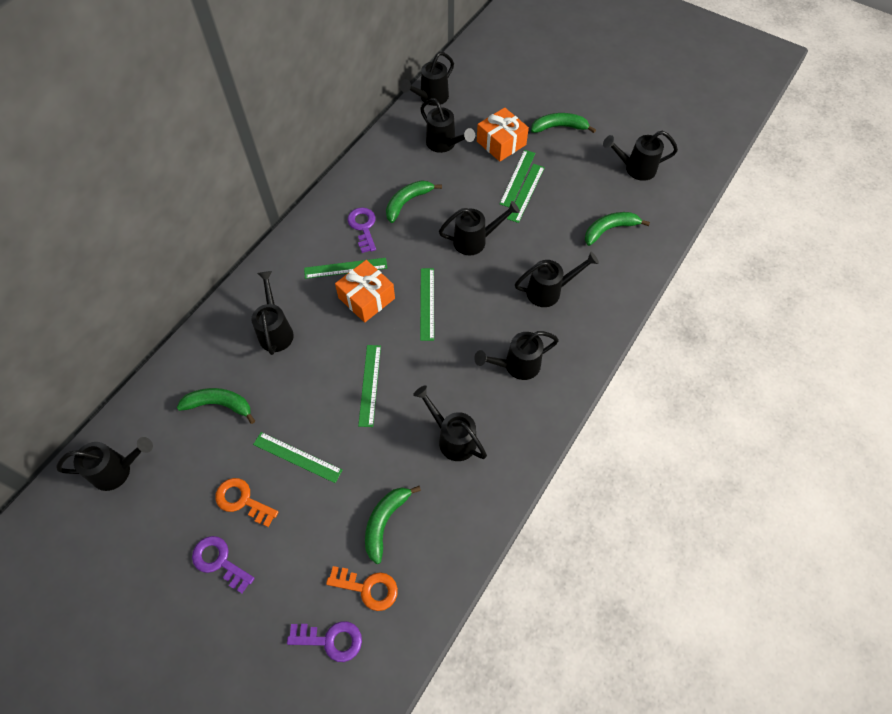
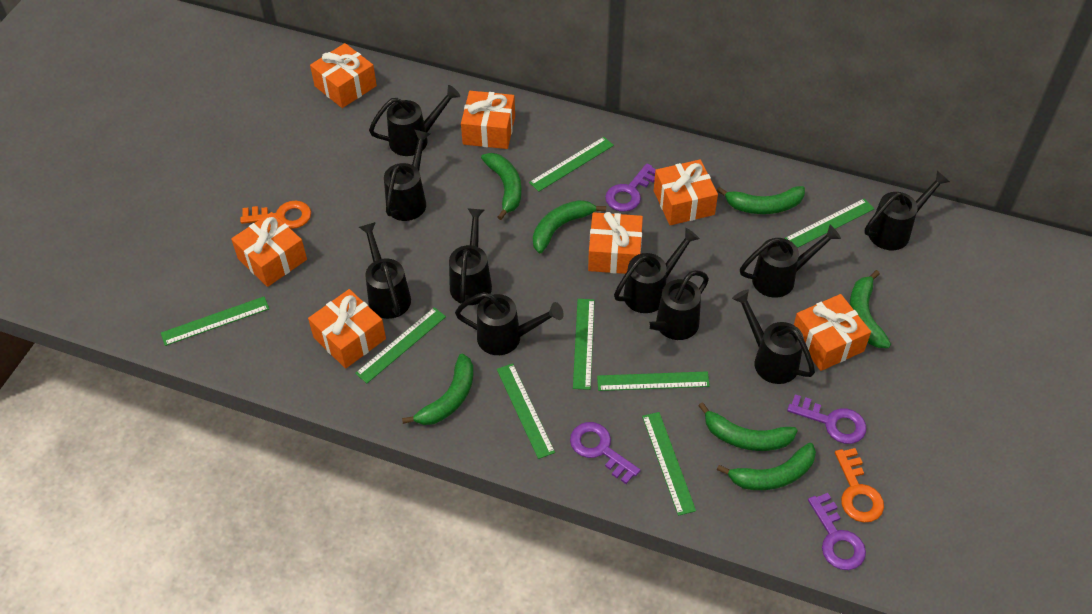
black watering can: 9 -> 10
green banana: 5 -> 7
green ruler: 6 -> 8
orange gift: 2 -> 7
purple key: 3 -> 4

